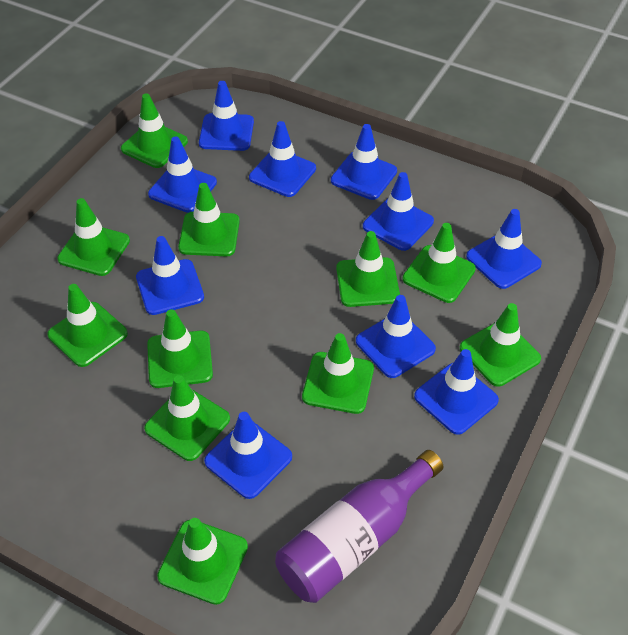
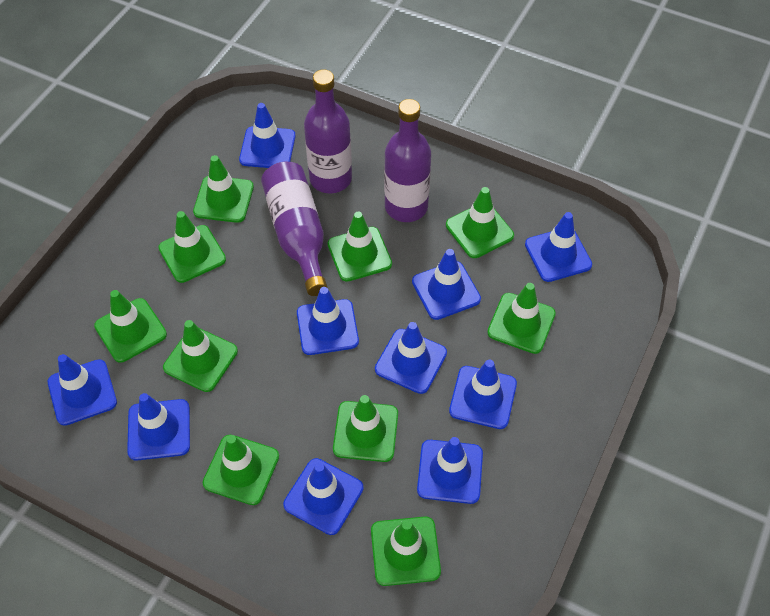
green traffic cone: 11 -> 10
purple bottle: 1 -> 3

